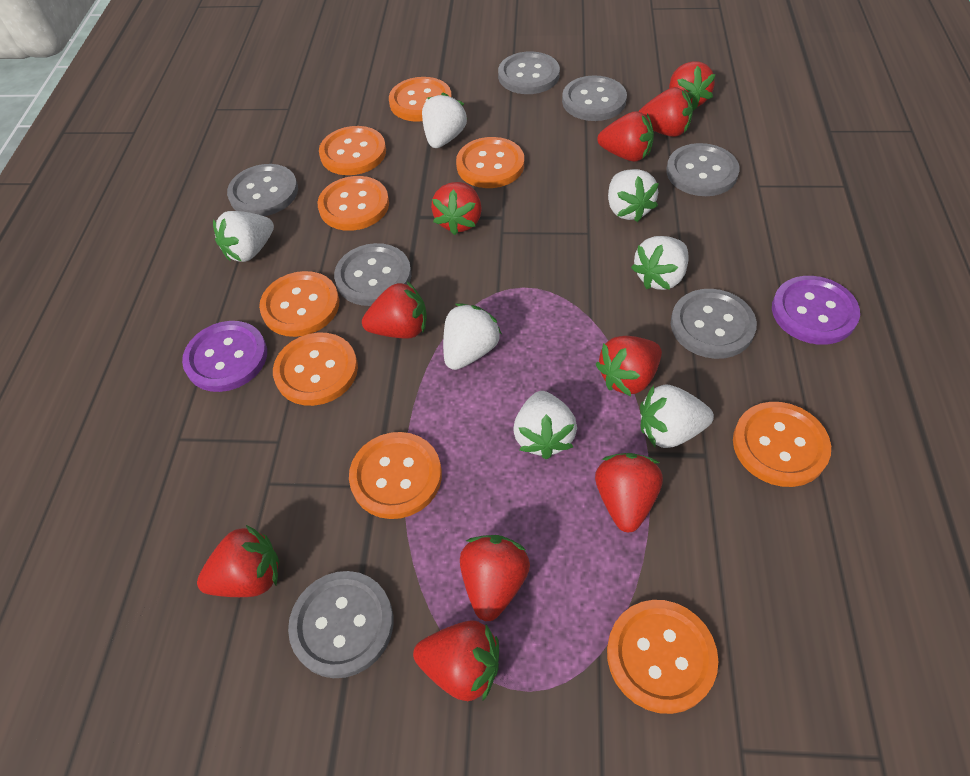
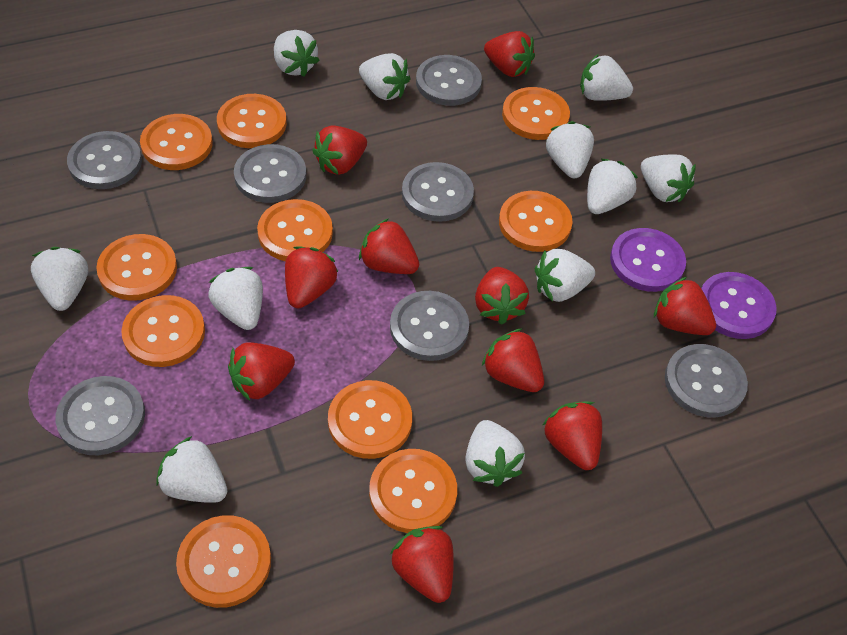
orange button: 9 -> 10
white strawberry: 7 -> 11

